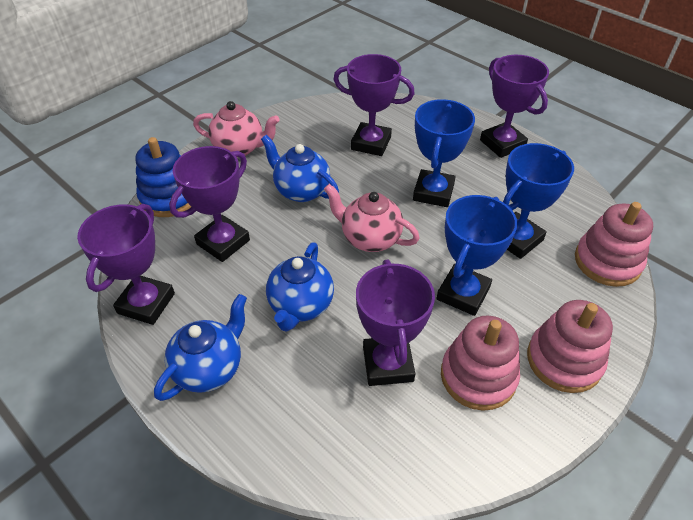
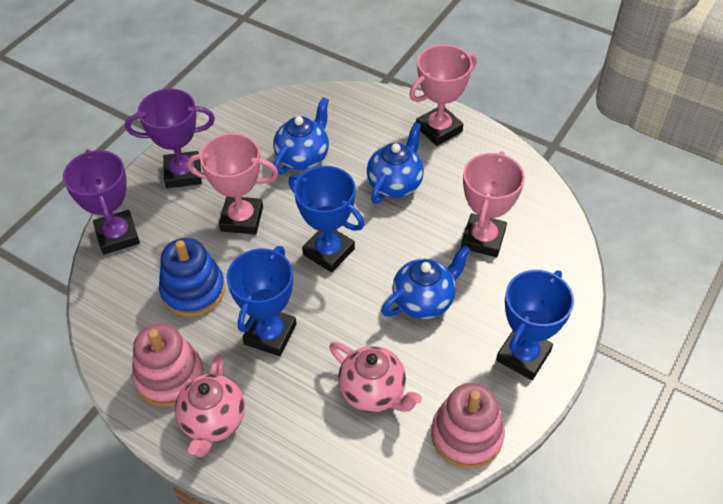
pink stacking toy: 3 -> 2
pink trophy: 0 -> 3
purple trophy: 5 -> 2

